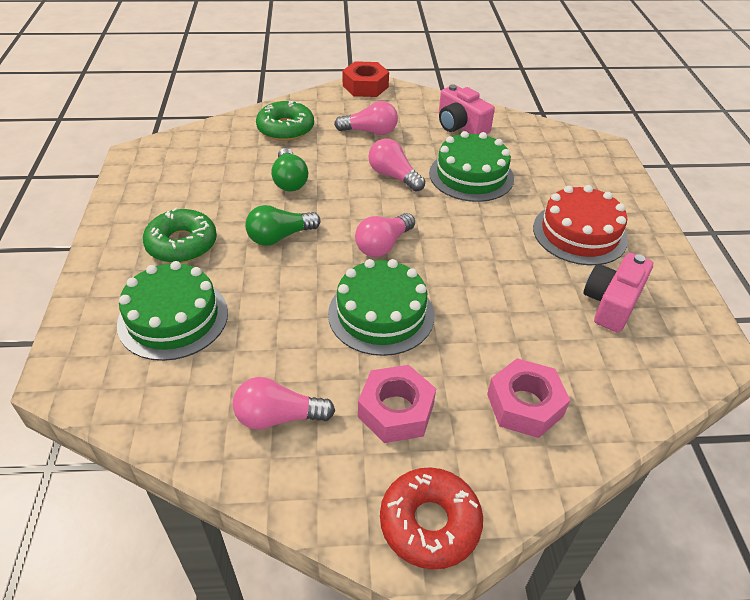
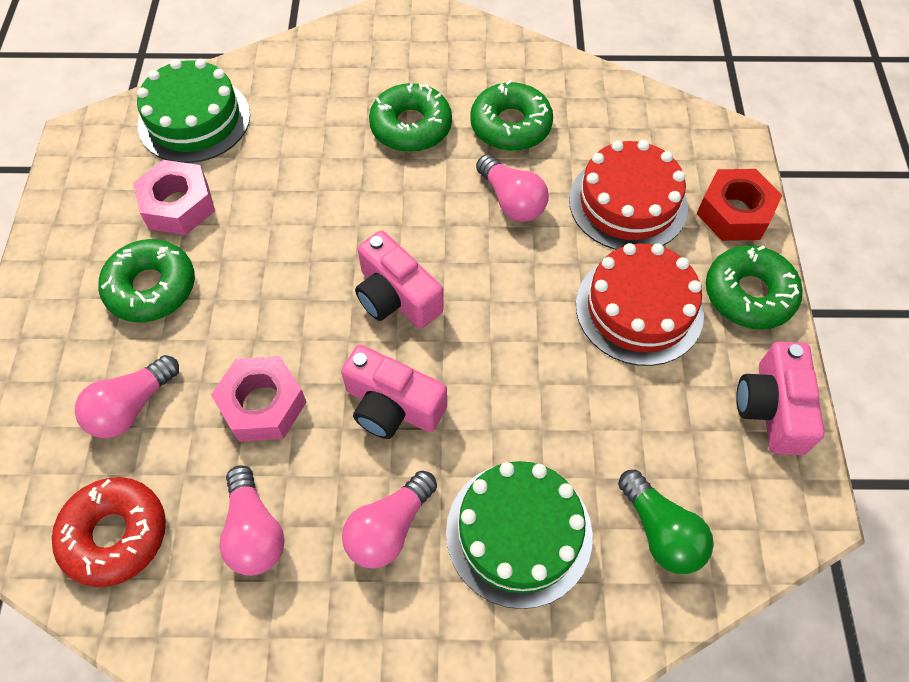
green cake: 3 -> 2
green donut: 2 -> 4
green light bulb: 2 -> 1
pink camera: 2 -> 3
red cake: 1 -> 2

